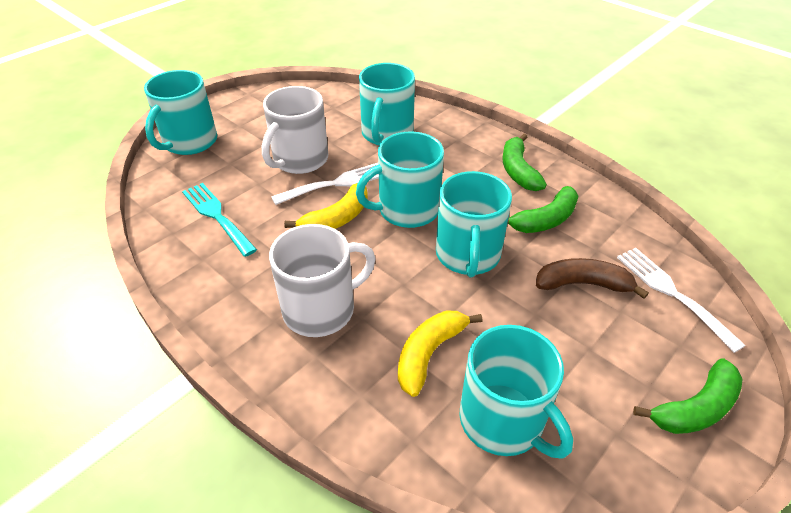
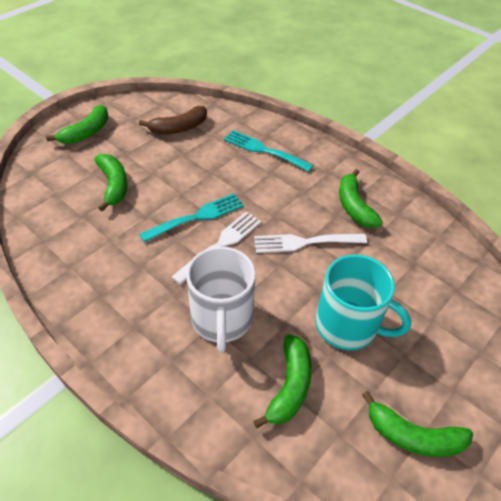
green banana: 3 -> 5
turquoise fork: 1 -> 2
turquoise mug: 5 -> 1
white mug: 2 -> 1
yellow banana: 2 -> 0

